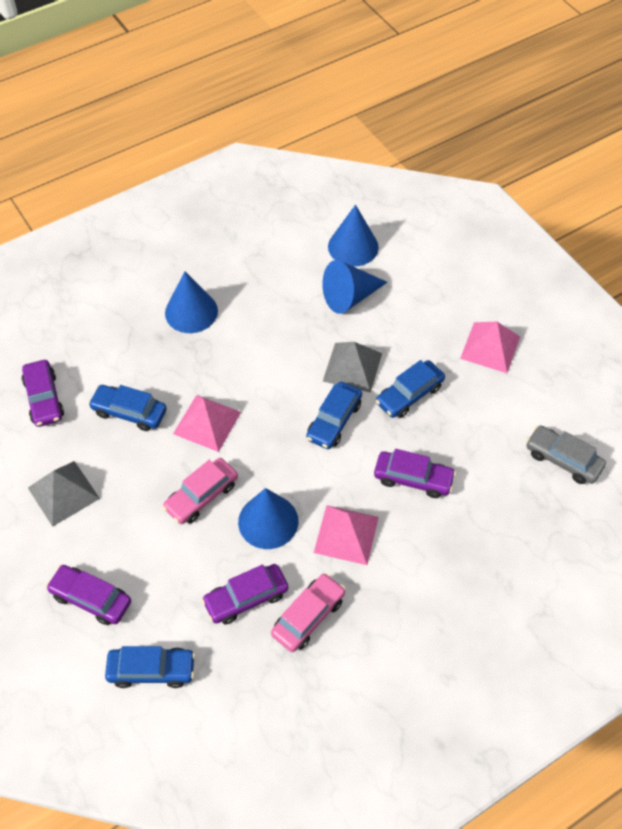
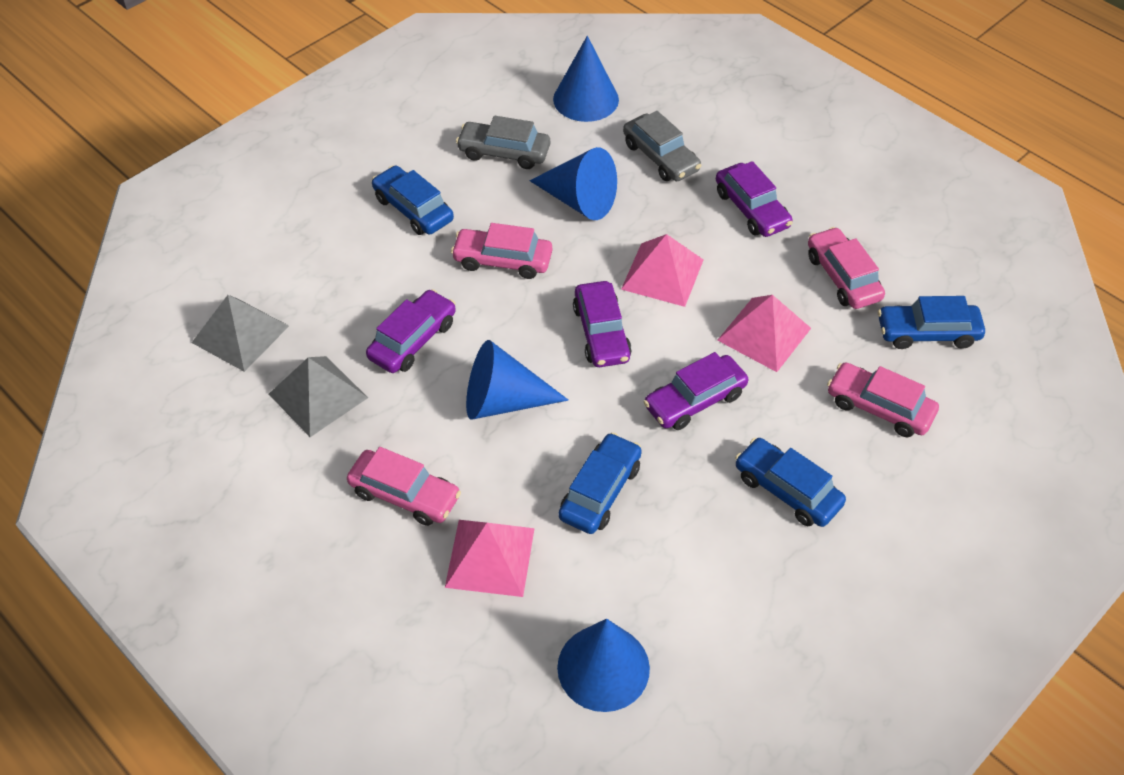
grey car: 1 -> 2
pink car: 2 -> 4

